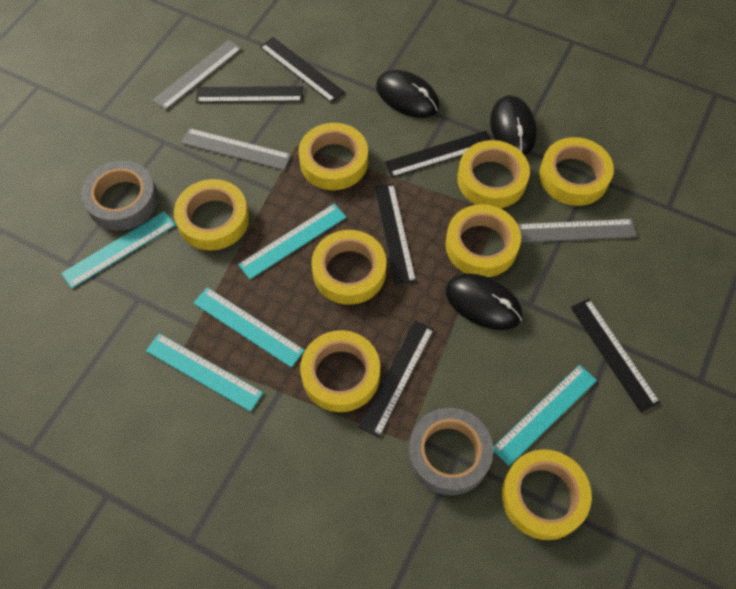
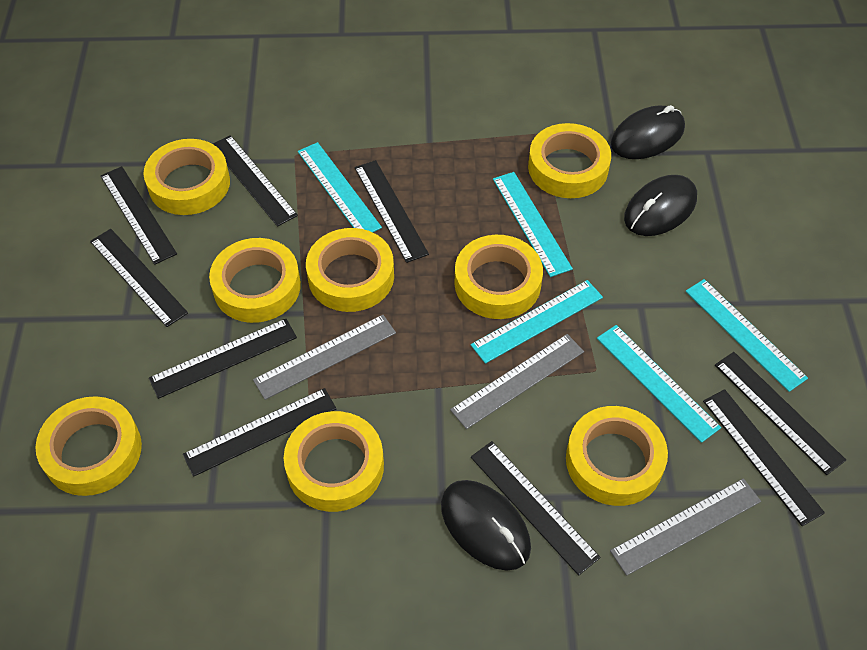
black ruler: 6 -> 9
grey tape: 2 -> 0

